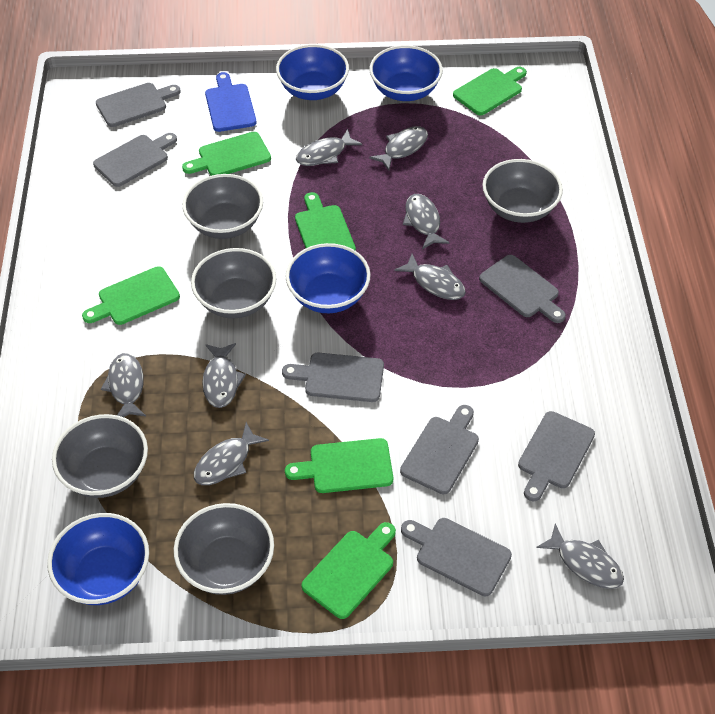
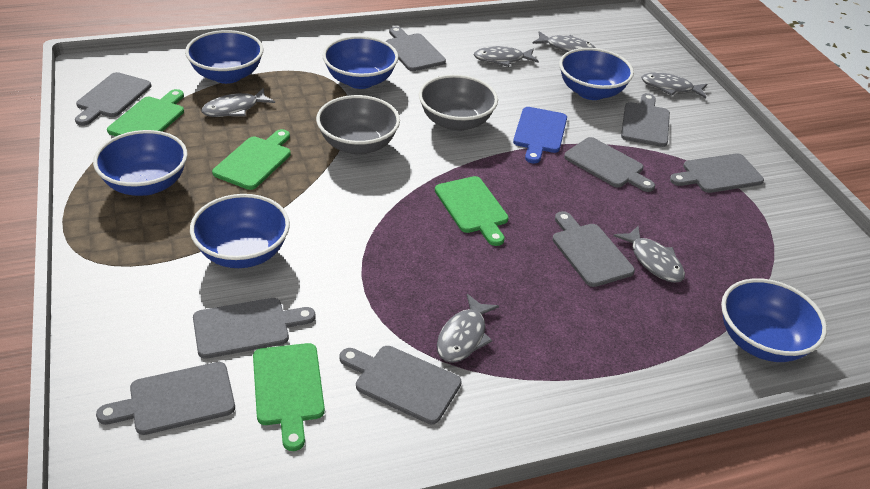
blue bowl: 4 -> 6
green cutting board: 6 -> 4
grey bowl: 5 -> 2
grey cutting board: 7 -> 9
grey fish: 8 -> 6

